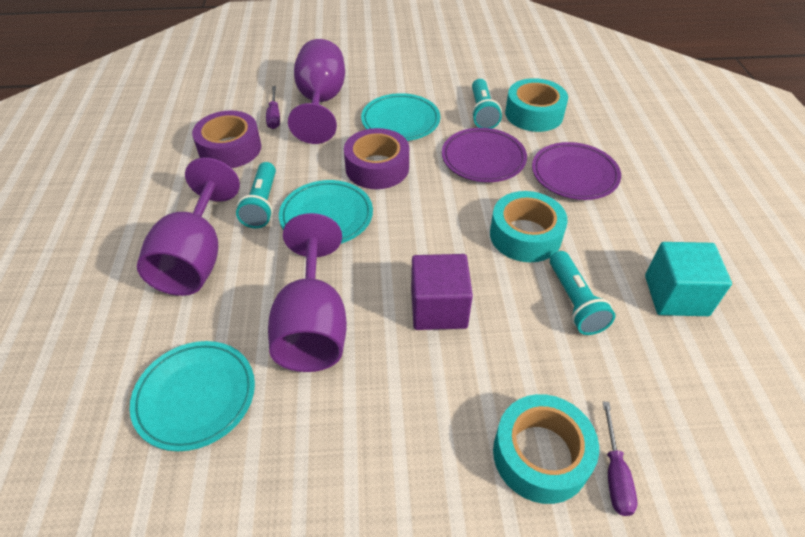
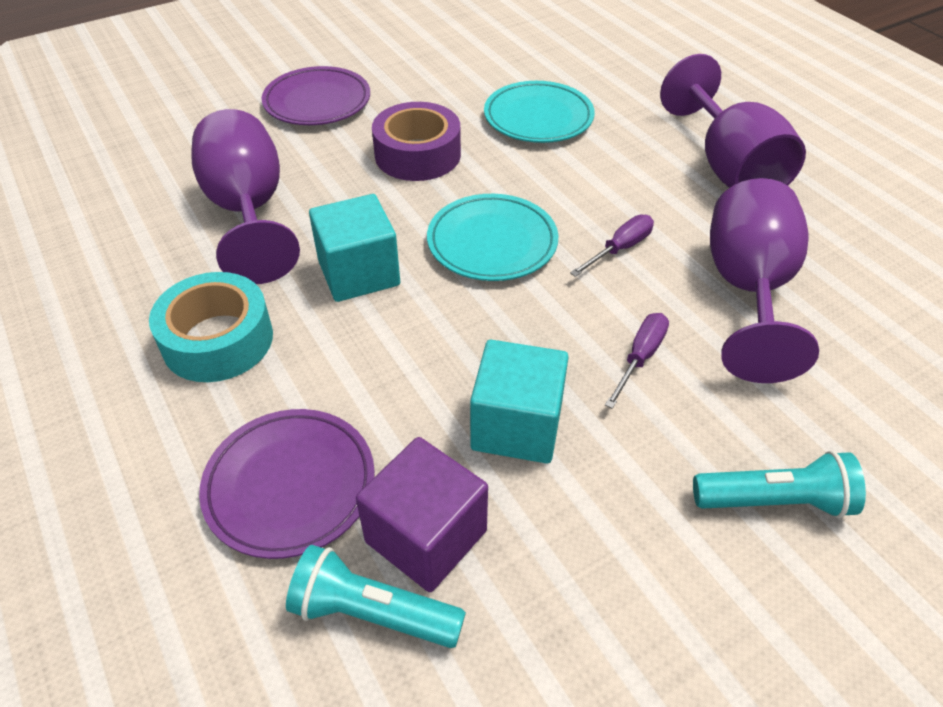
purple tape: 2 -> 1
turquoise cube: 1 -> 2
turquoise flashlight: 3 -> 2
turquoise plate: 3 -> 2
turquoise tape: 3 -> 1

